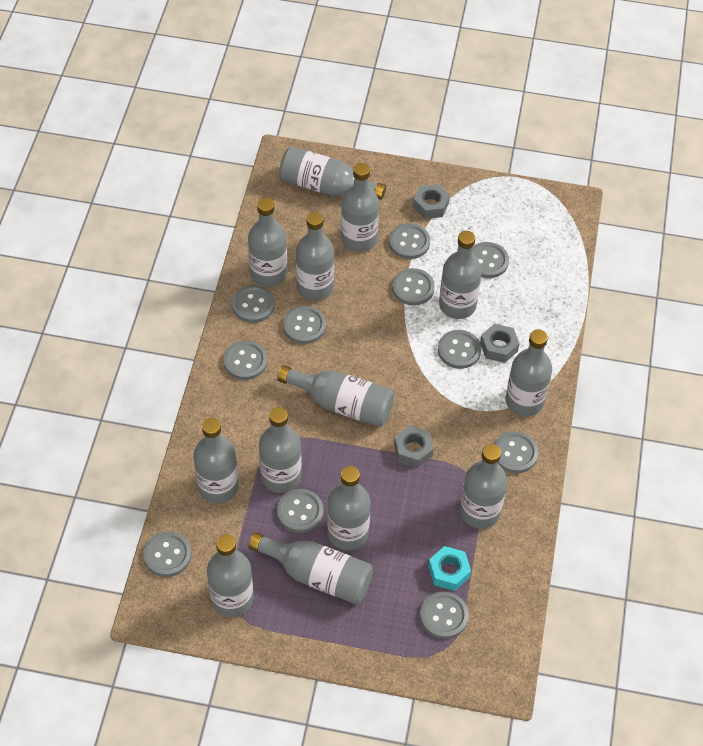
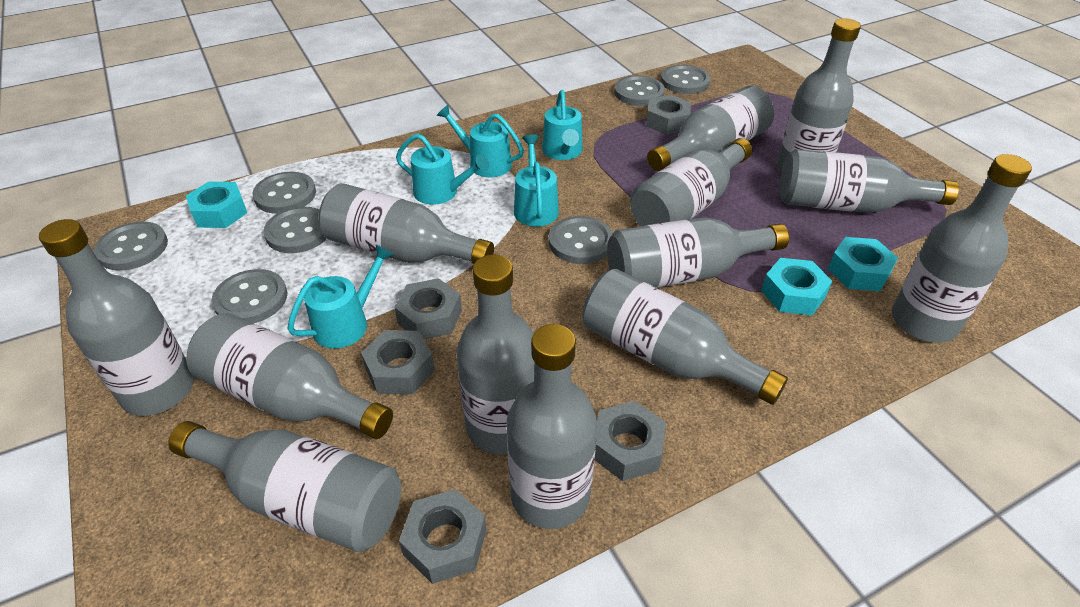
grey button: 11 -> 7
grey nut: 3 -> 5
turquoise nut: 1 -> 3
turquoise watering can: 0 -> 5

